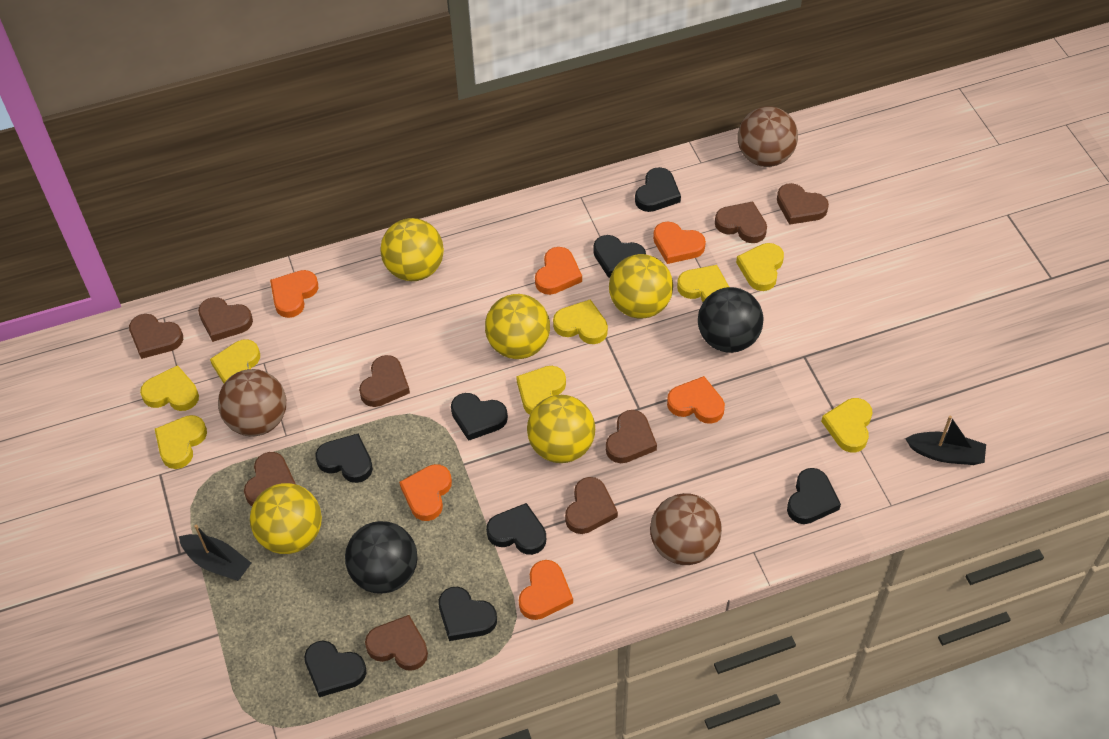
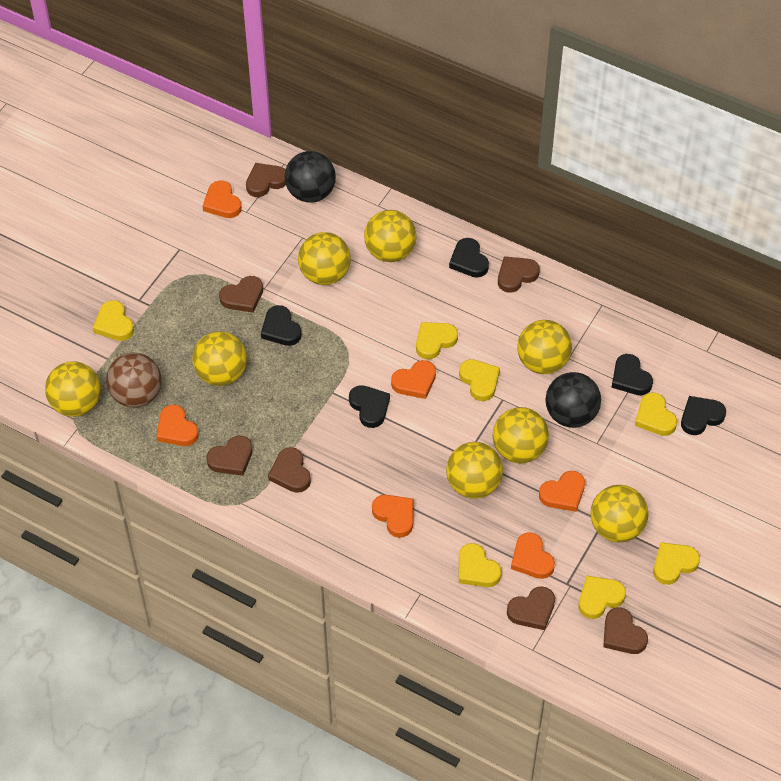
black boat: 2 -> 0
black heart: 8 -> 5
brown ball: 3 -> 1
brown heart: 9 -> 7
yellow ball: 5 -> 8
yellow heart: 8 -> 7

